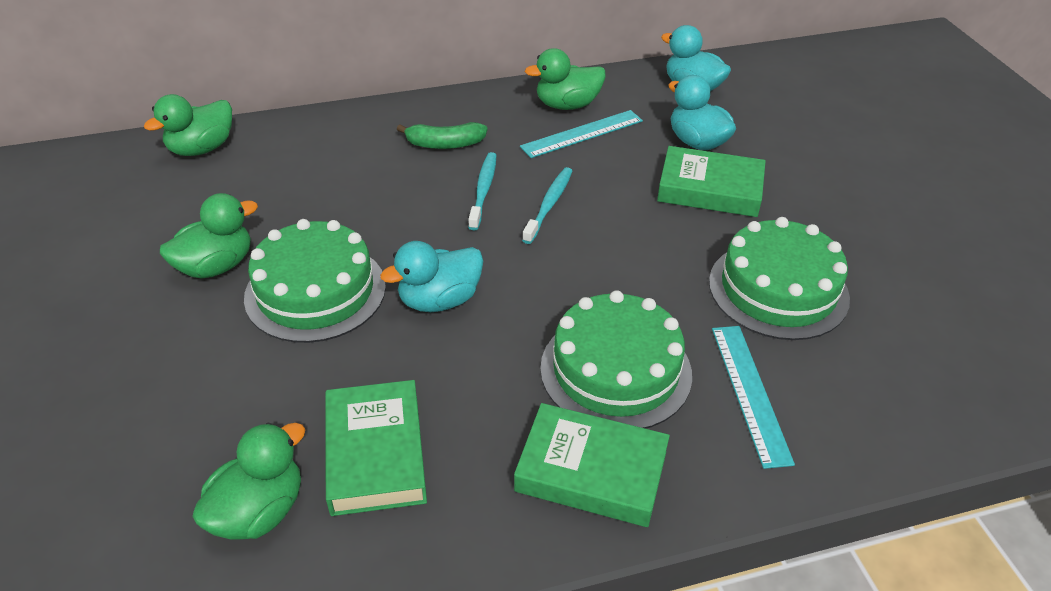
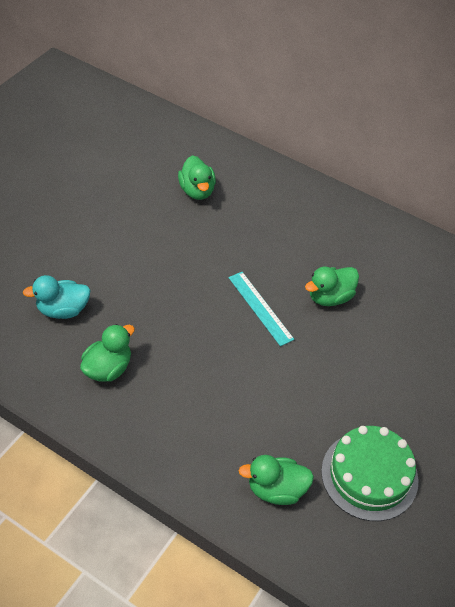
green banana: 1 -> 0
green book: 3 -> 0
green cake: 3 -> 1
turquoise duck: 3 -> 1
turquoise ruler: 2 -> 1
turquoise toothbrush: 2 -> 0

